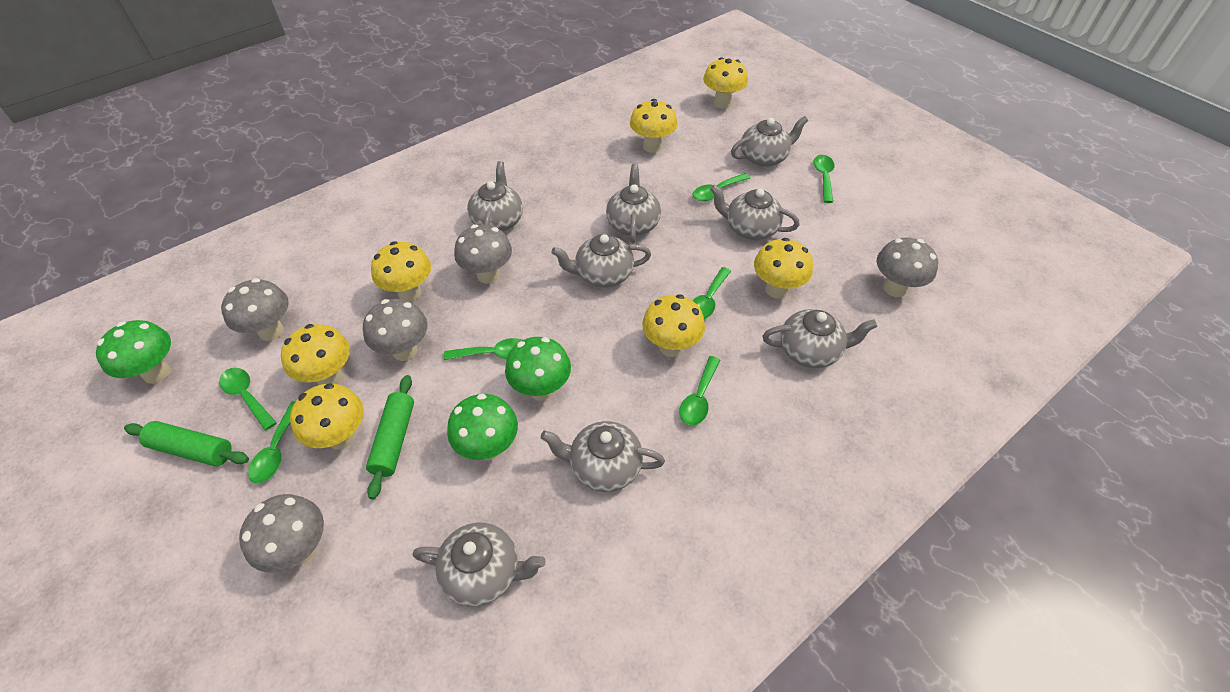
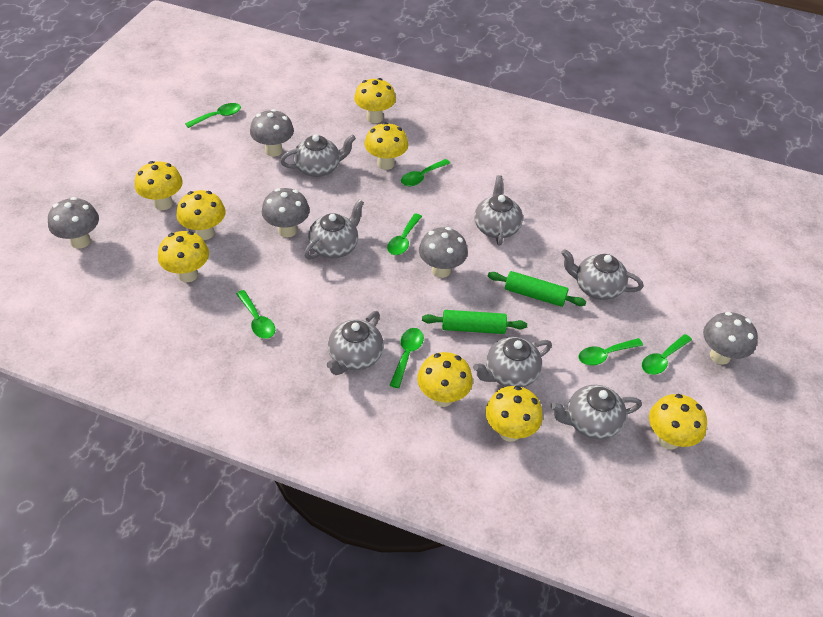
green mushroom: 3 -> 0
grey teapot: 8 -> 7
yellow mushroom: 7 -> 8

